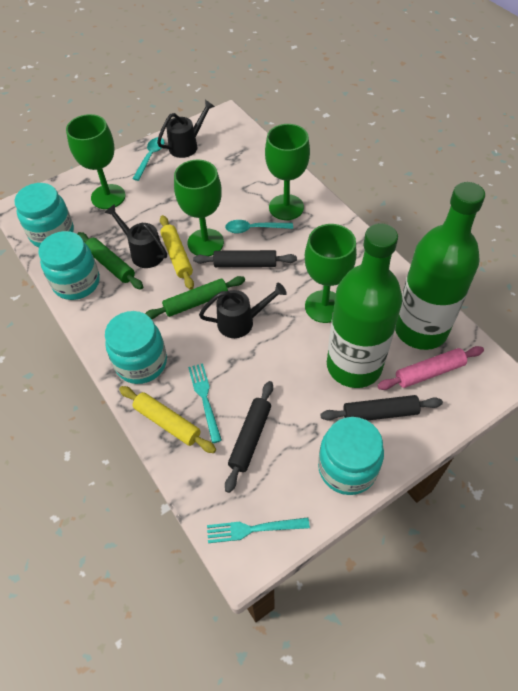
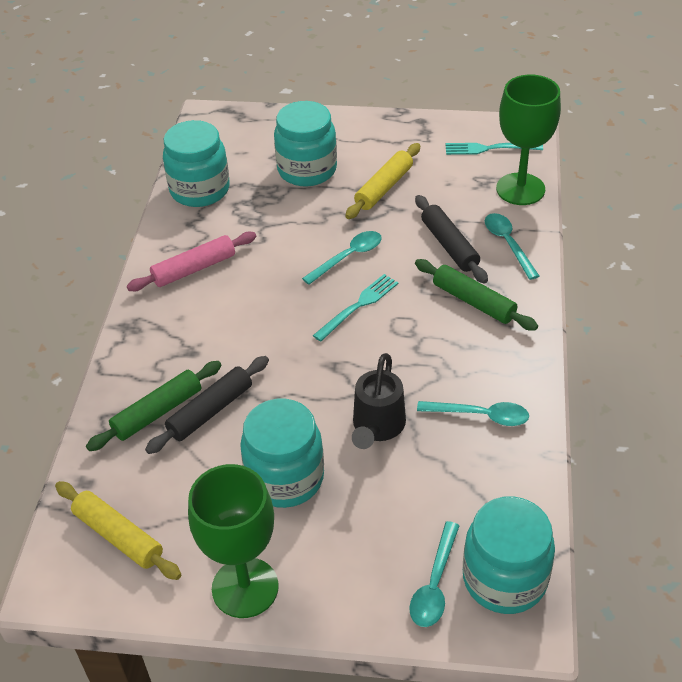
black rolling pin: 3 -> 2
black watering can: 3 -> 1
green bottle: 2 -> 0
green goblet: 4 -> 2
turquoise spoon: 2 -> 4

